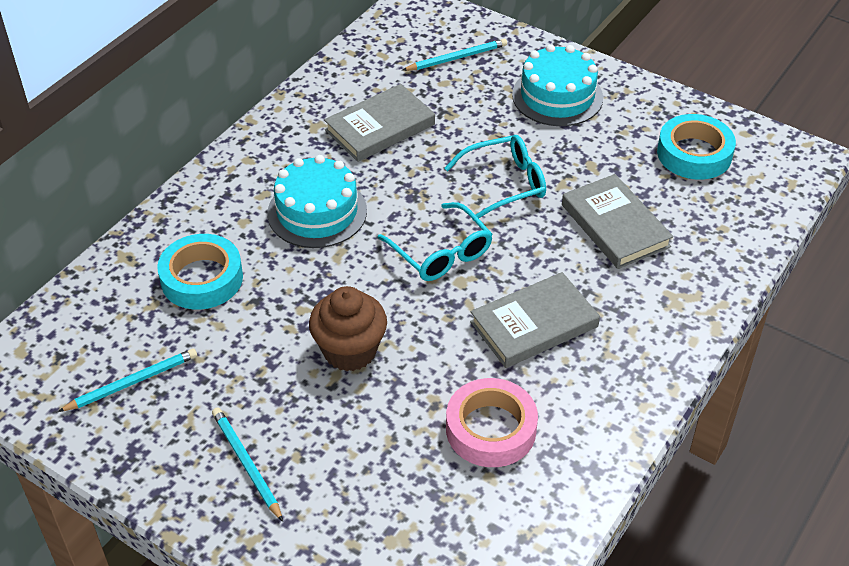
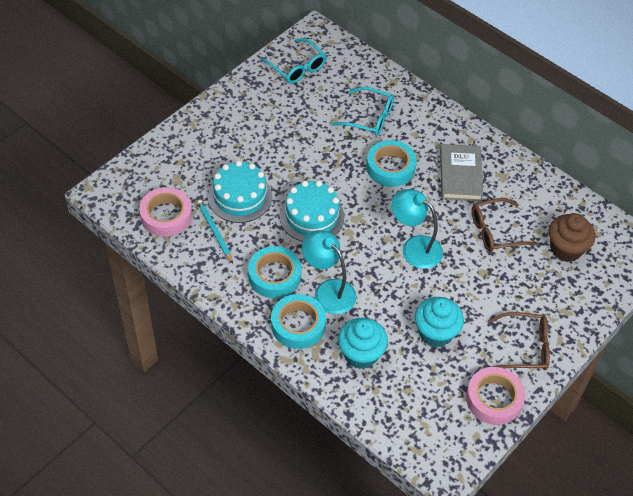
brown glasses: 0 -> 2
grey book: 3 -> 1
pink tape: 1 -> 2
turquoise cupcake: 0 -> 2
turquoise lamp: 0 -> 2
turquoise pencil: 3 -> 1
turquoise tape: 2 -> 3

